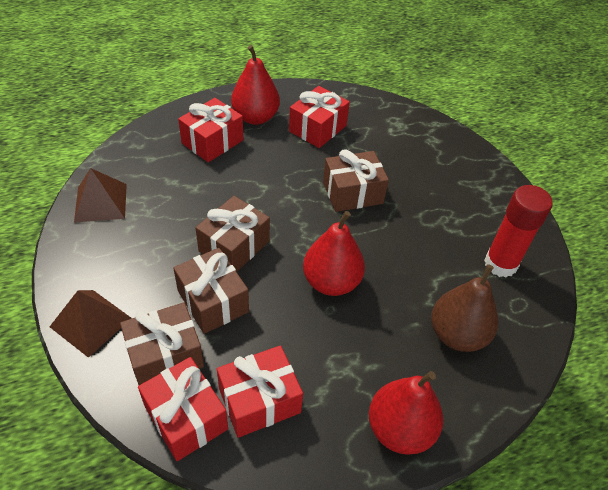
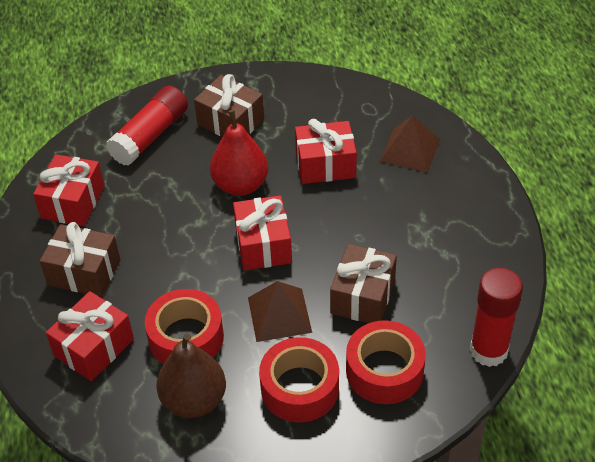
brown gift: 4 -> 3
red glue stick: 1 -> 2
red pear: 3 -> 1
red tape: 0 -> 3

